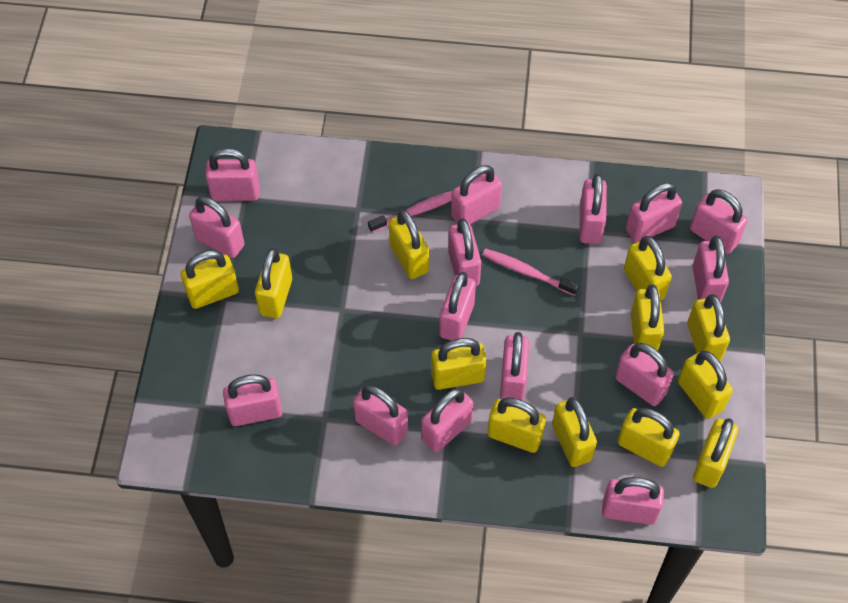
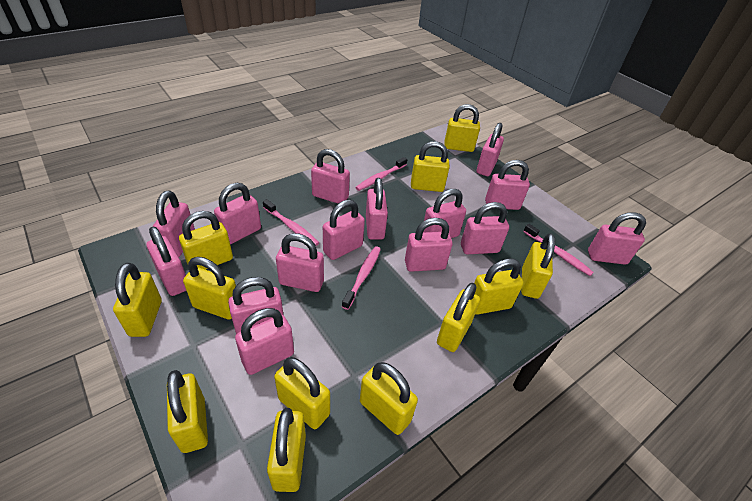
pink toothbrush: 2 -> 4

